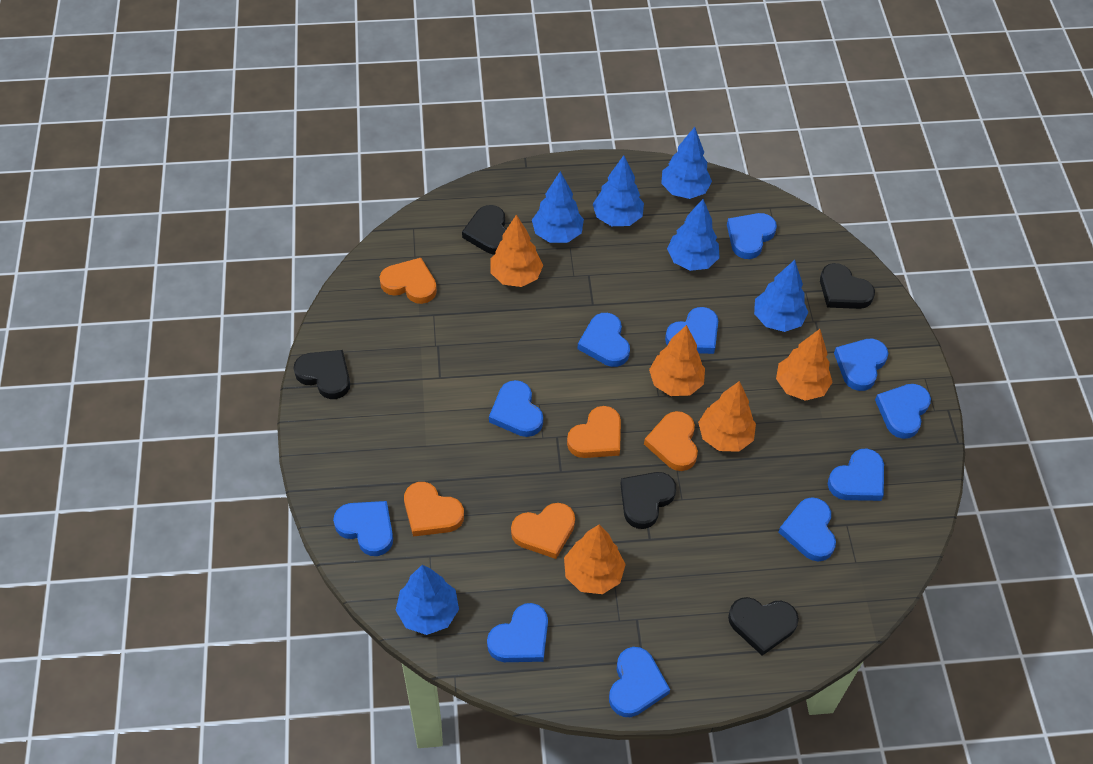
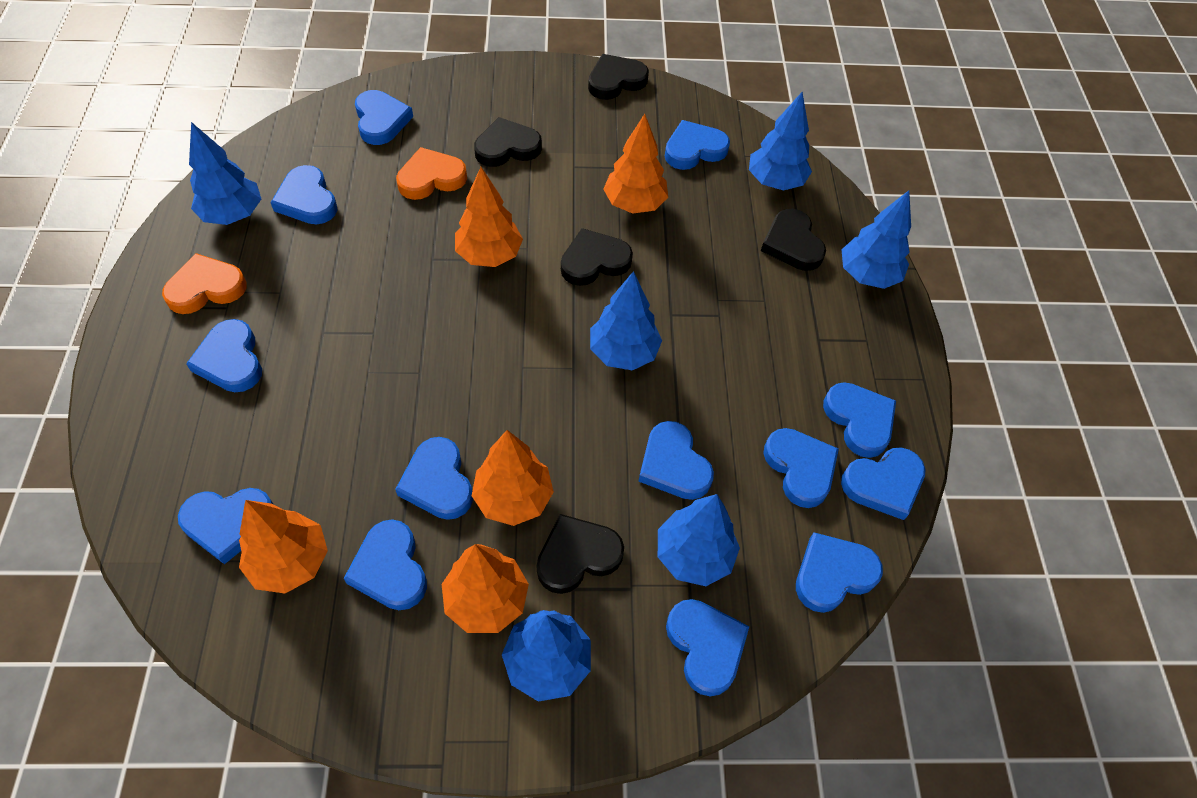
blue heart: 11 -> 13
orange heart: 5 -> 2

